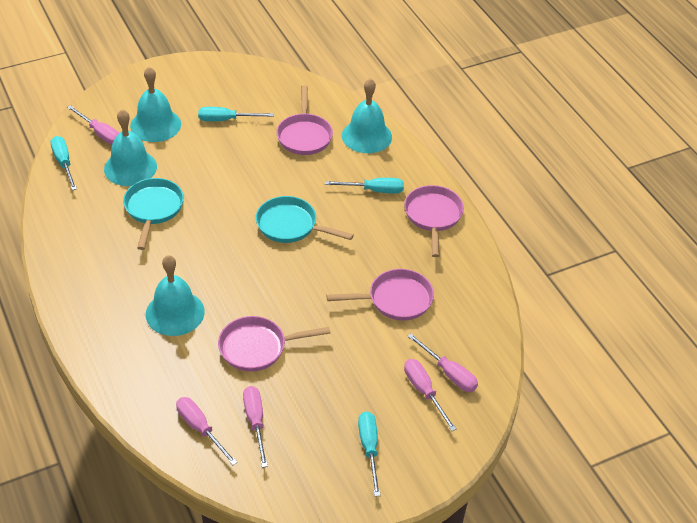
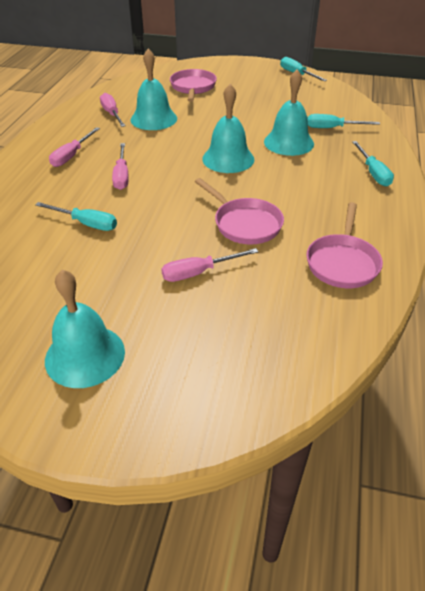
pink pan: 4 -> 3
pink screwdriver: 5 -> 4
turquoise pan: 2 -> 0

